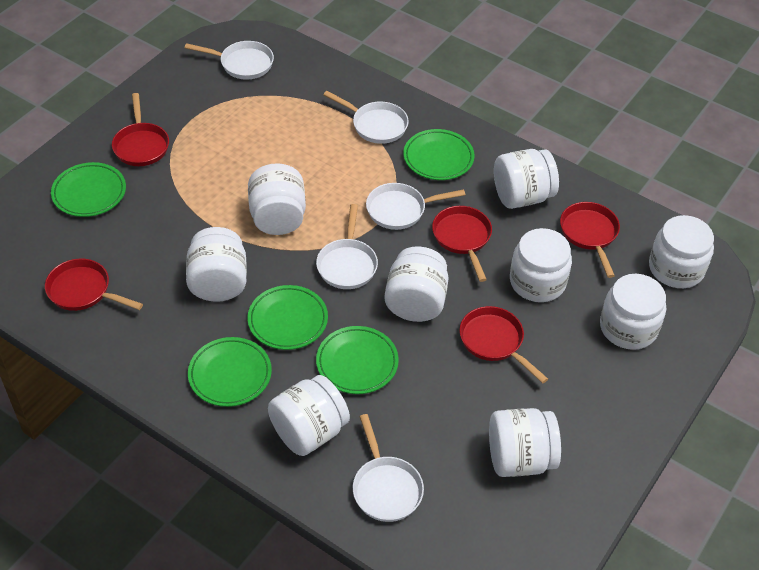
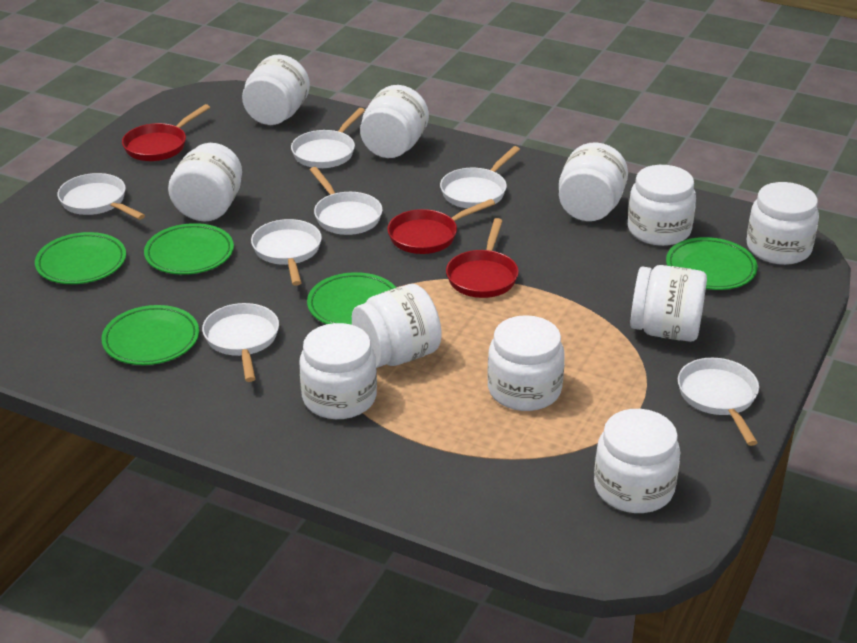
red pan: 5 -> 3
white jar: 9 -> 11
white pan: 5 -> 7

